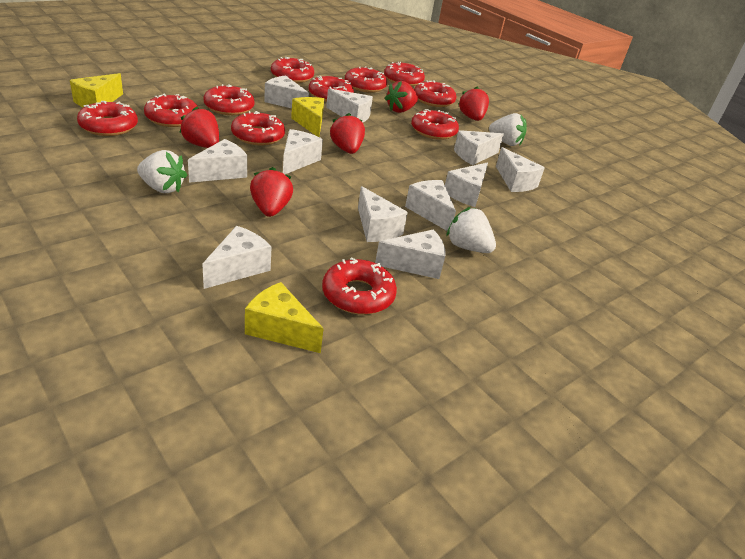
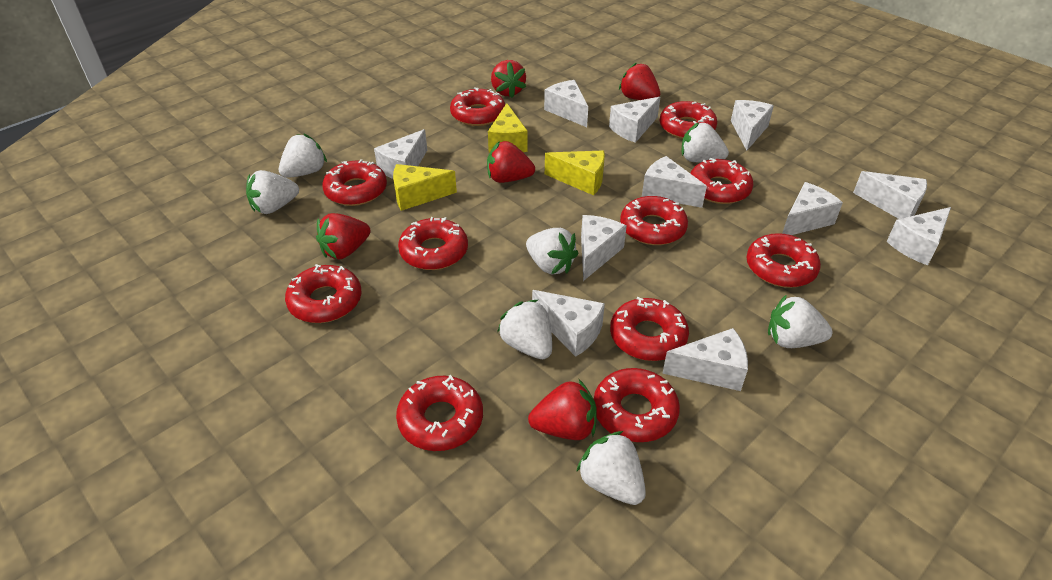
white strawberry: 3 -> 7

